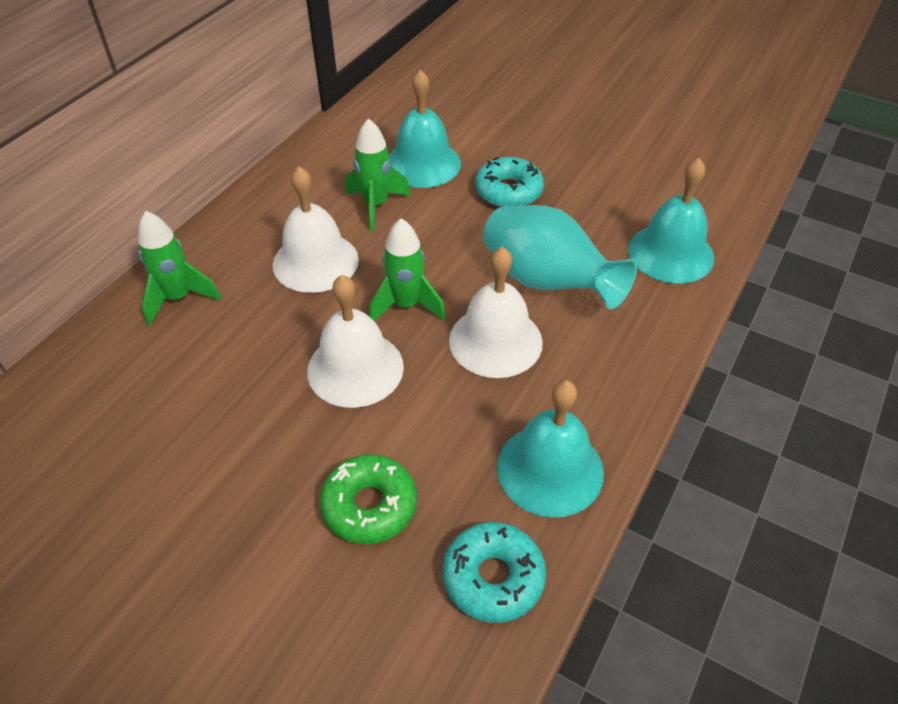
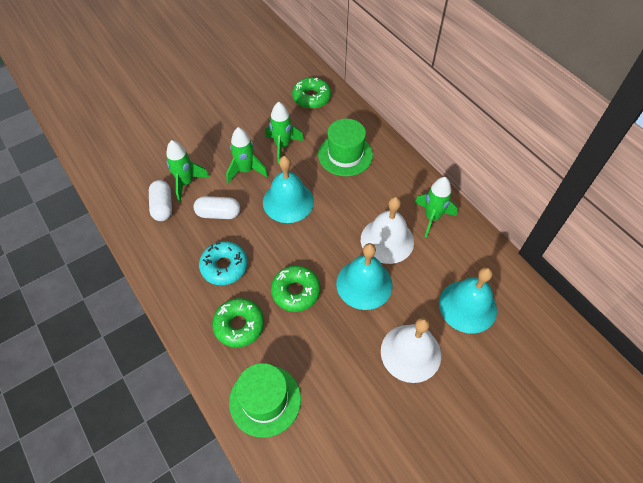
green donut: 1 -> 3
green hat: 0 -> 2
green rocket: 3 -> 4
turquoise donut: 2 -> 1
turquoise vase: 1 -> 0
white bell: 3 -> 2
white capsule: 0 -> 2

